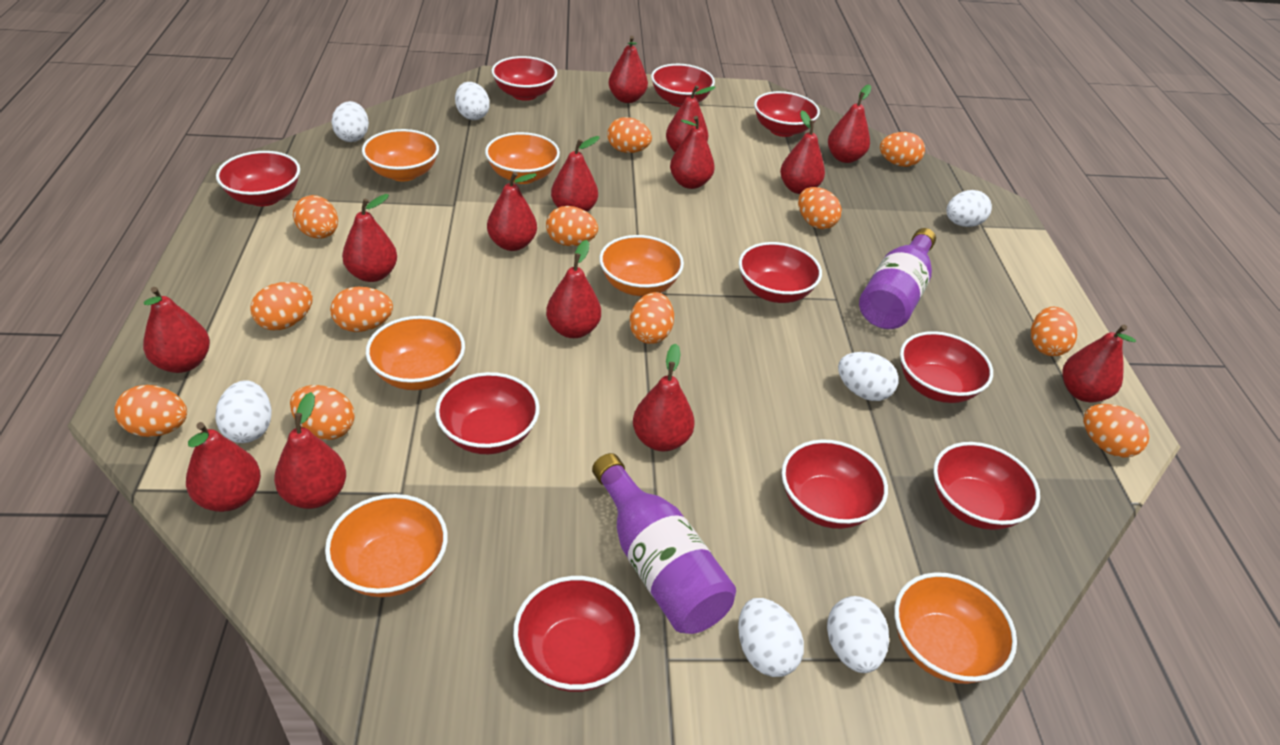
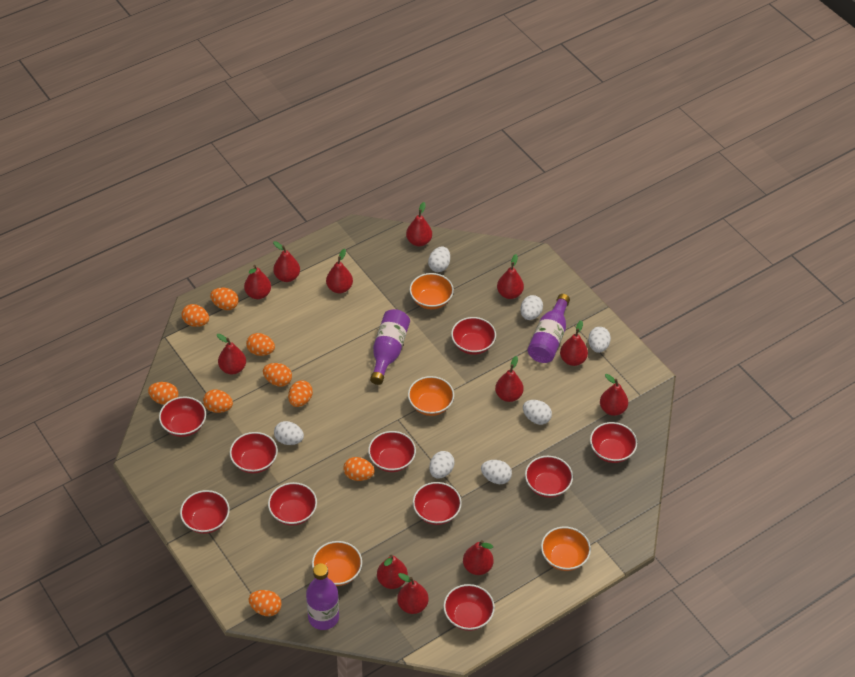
orange bowl: 6 -> 4
orange egg: 12 -> 9
purple bottle: 2 -> 3
red pear: 14 -> 12

